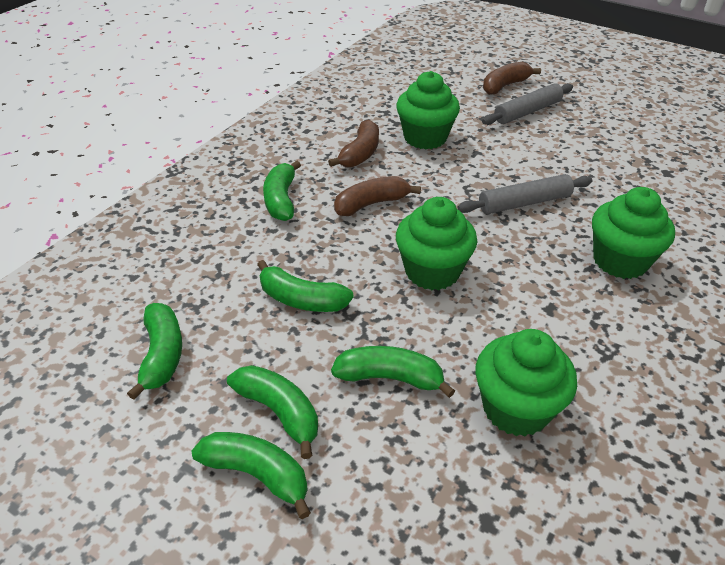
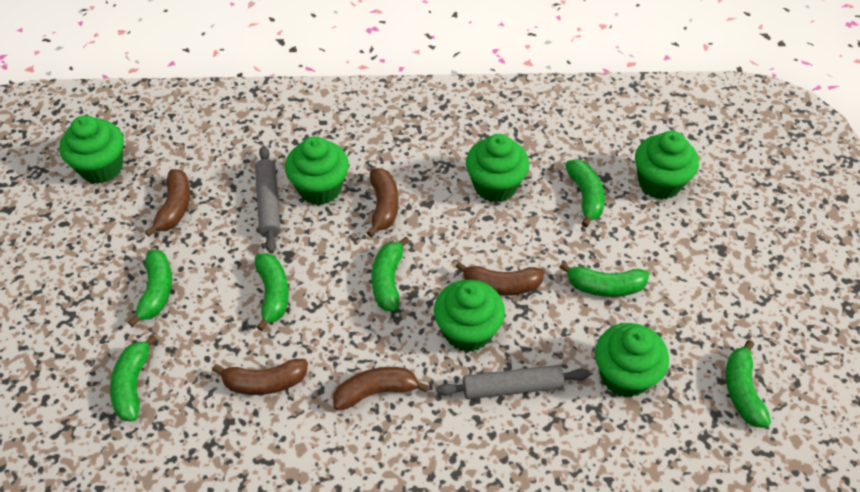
brown banana: 3 -> 5
green banana: 6 -> 7
green cupcake: 4 -> 6

